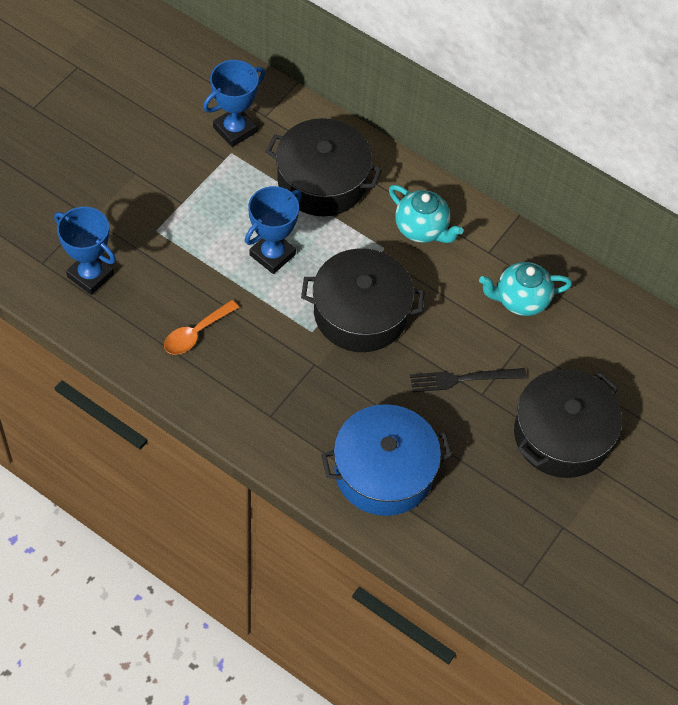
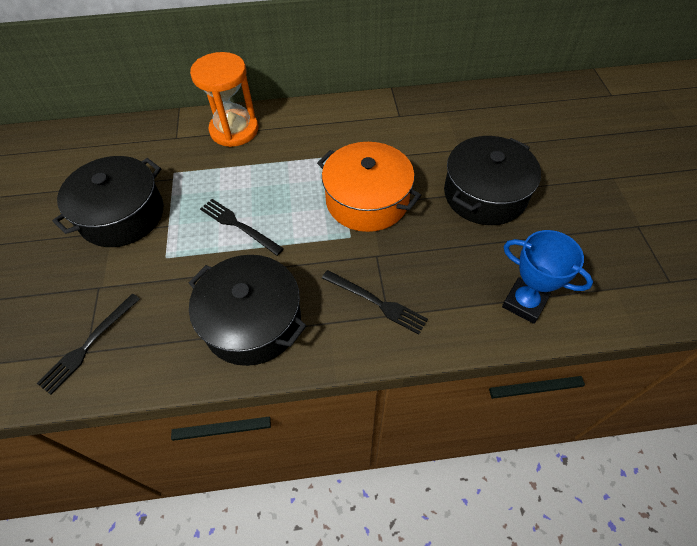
black fork: 1 -> 3
blue pot: 1 -> 0
blue trophy: 3 -> 1
orange hourglass: 0 -> 1
orange pot: 0 -> 1
orange spoon: 1 -> 0
turquoise teapot: 2 -> 0

